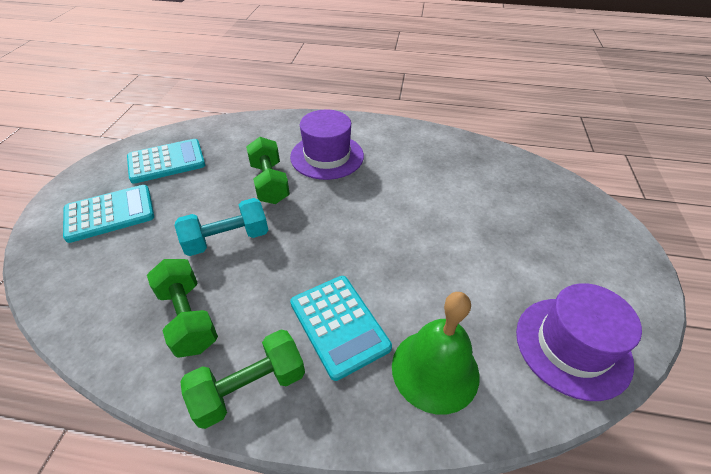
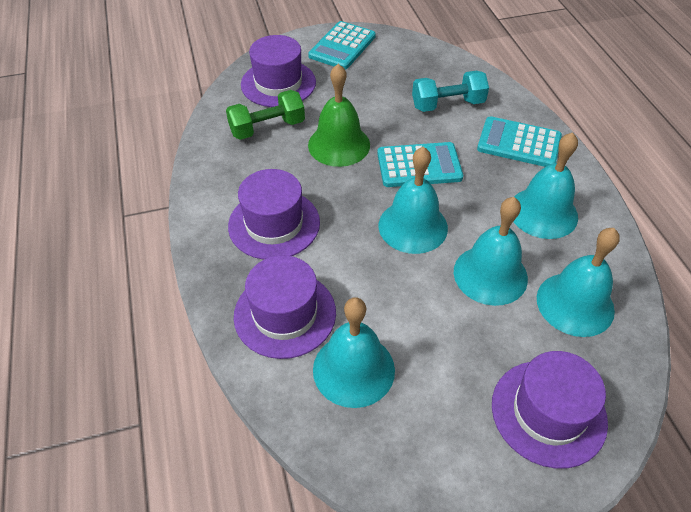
green dumbbell: 3 -> 1
purple hat: 2 -> 4
turquoise bell: 0 -> 5

